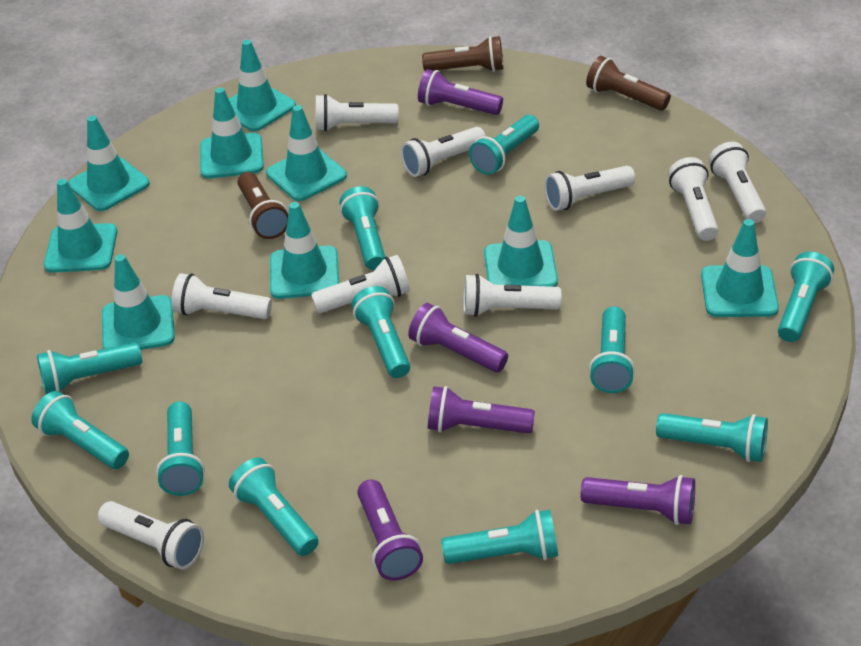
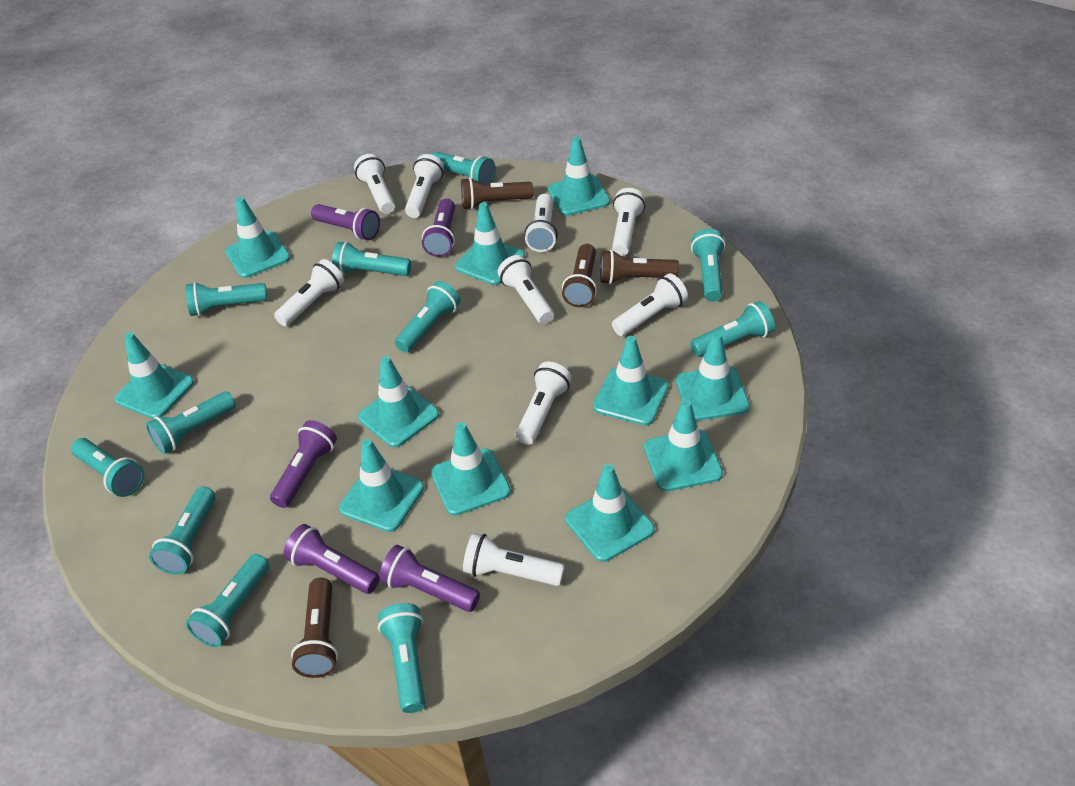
brown flashlight: 3 -> 4
turquoise traffic cone: 9 -> 11

